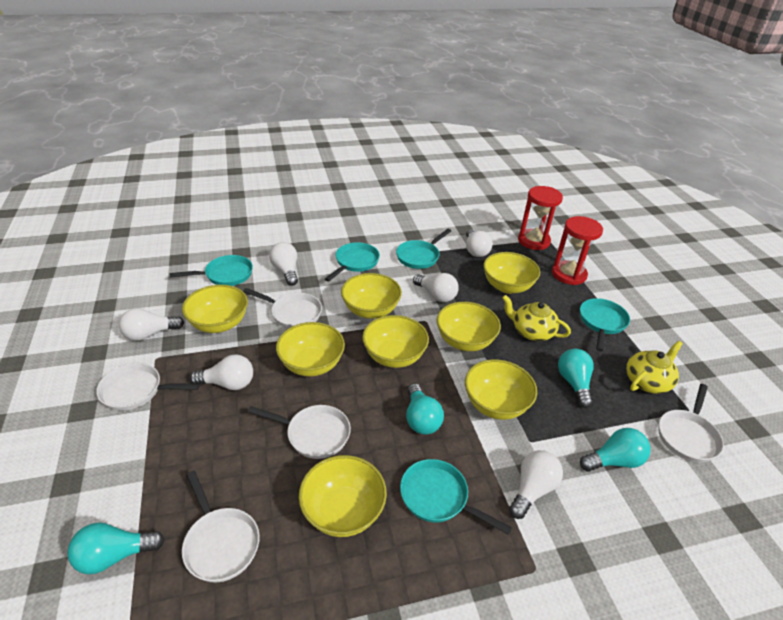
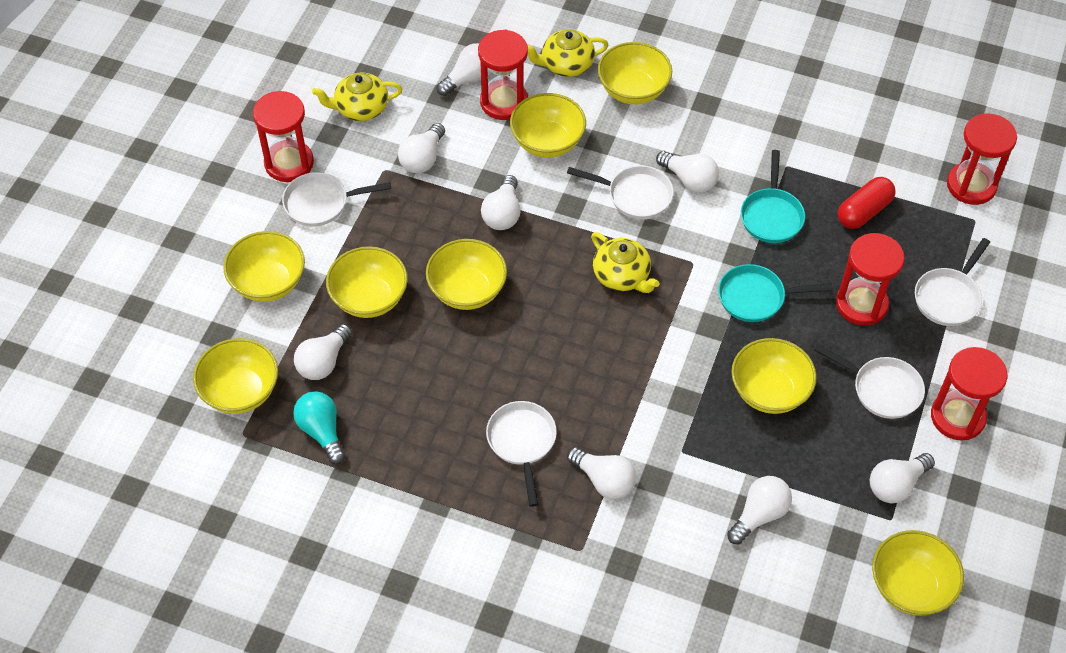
red capsule: 0 -> 1
red hourglass: 2 -> 5
turquoise light bulb: 4 -> 1
turquoise pan: 5 -> 2
white light bulb: 6 -> 8
yellow teapot: 2 -> 3

